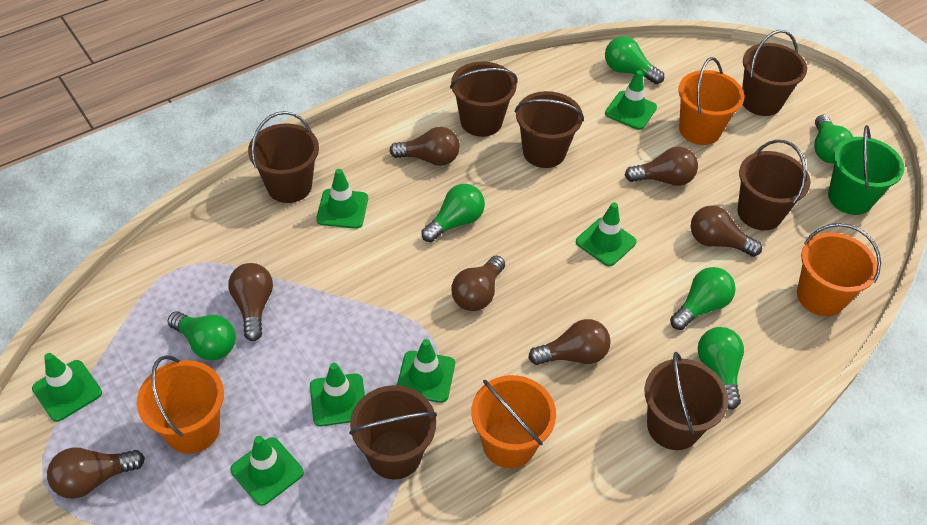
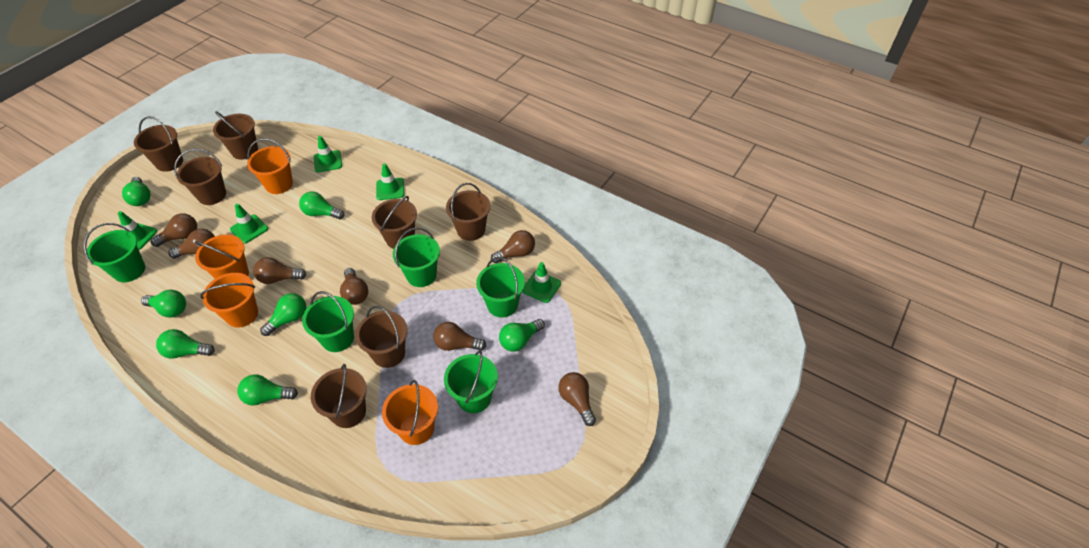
green bucket: 1 -> 5
green light bulb: 6 -> 7
green traffic cone: 7 -> 5

